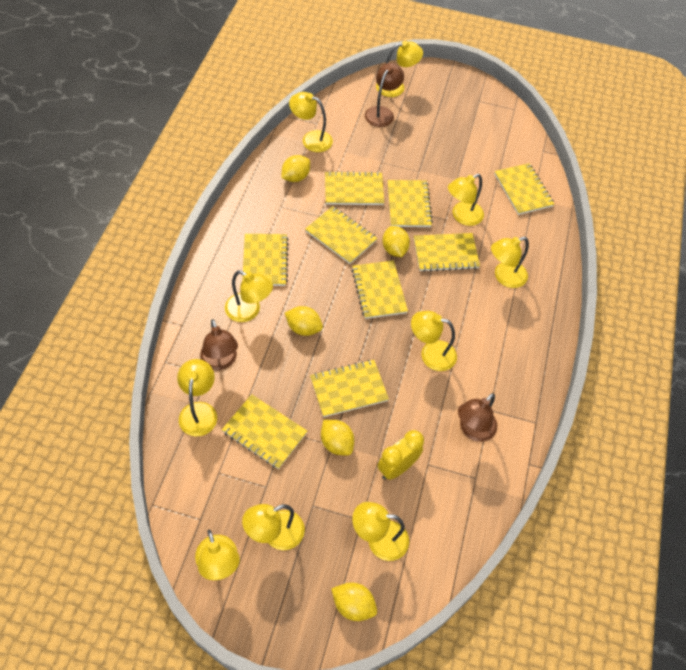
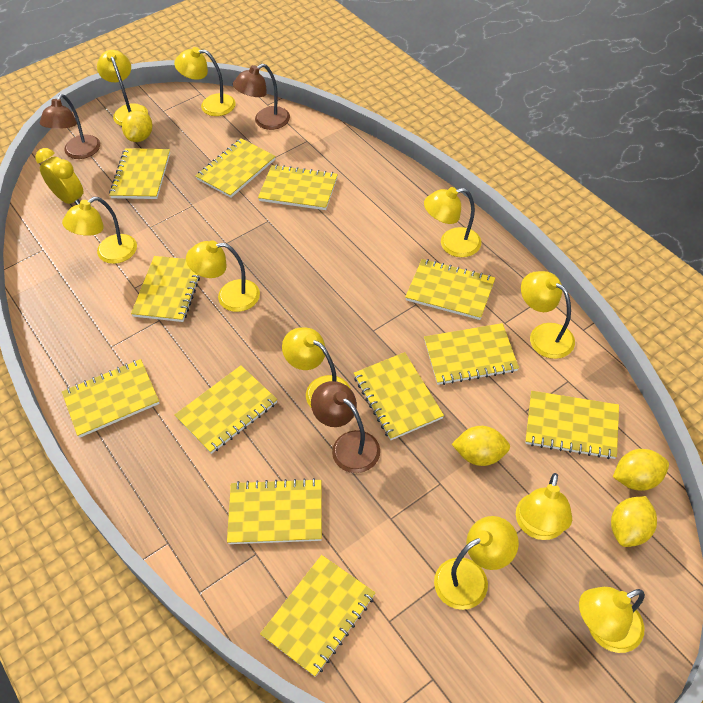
yellow lemon: 5 -> 4
yellow notebook: 9 -> 12

